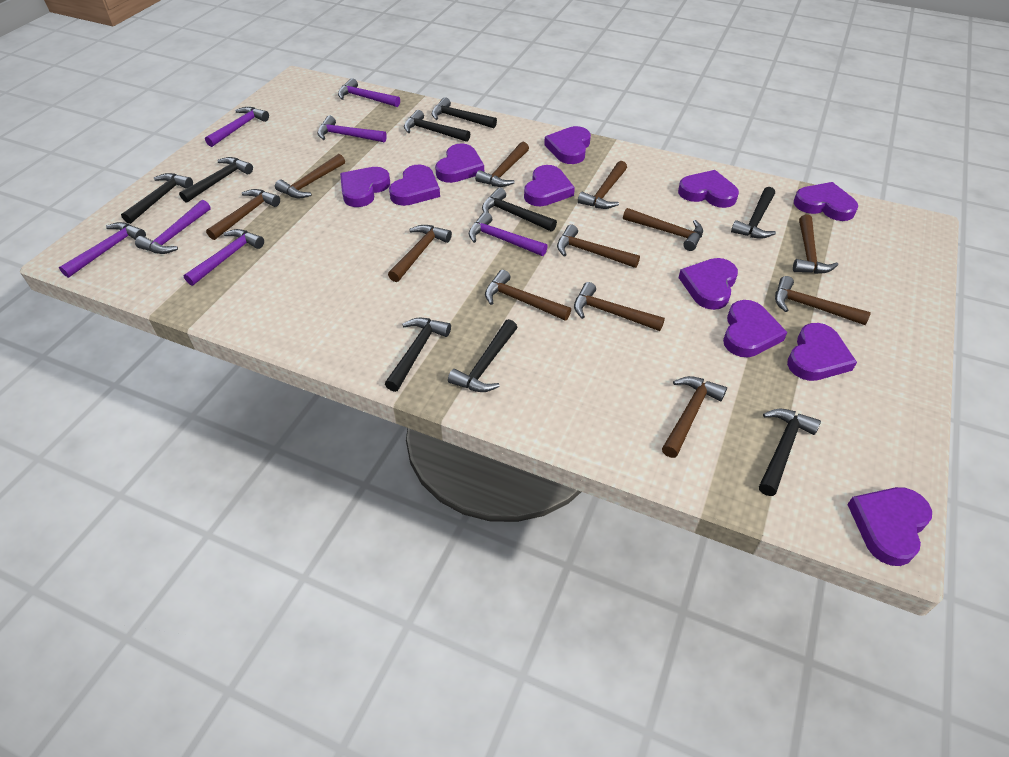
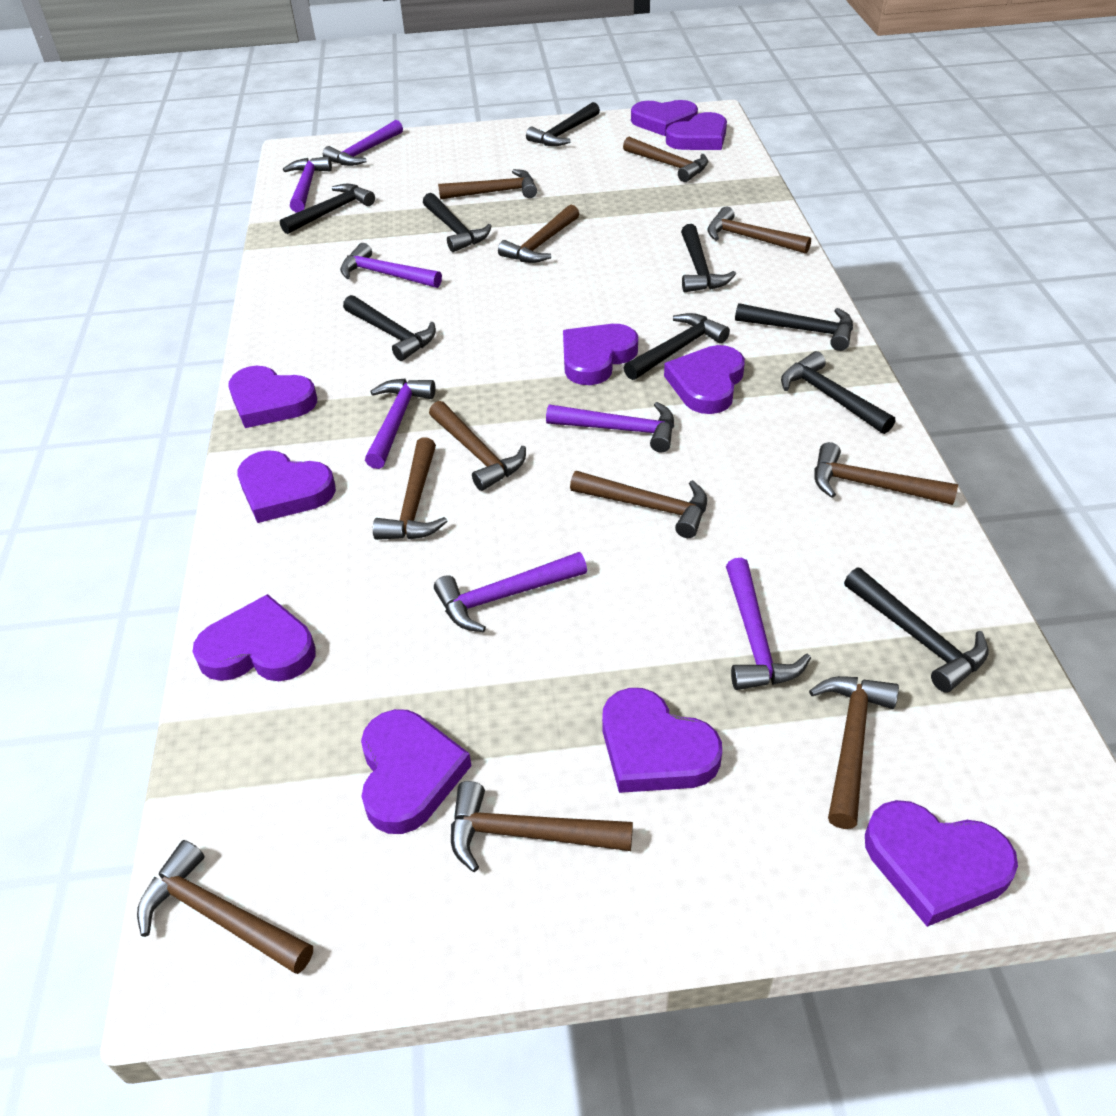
brown hammer: 12 -> 11
purple heart: 11 -> 10

